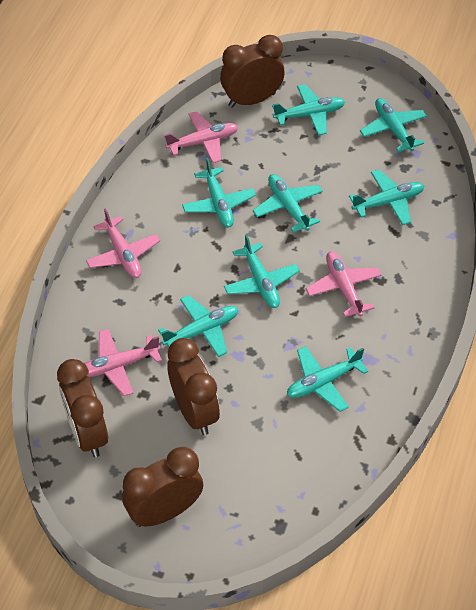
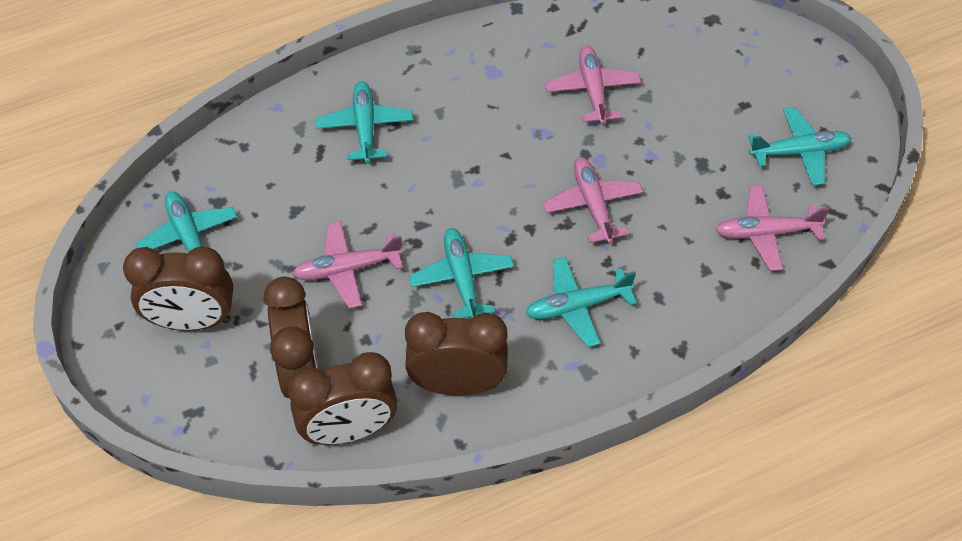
turquoise plane: 8 -> 5

